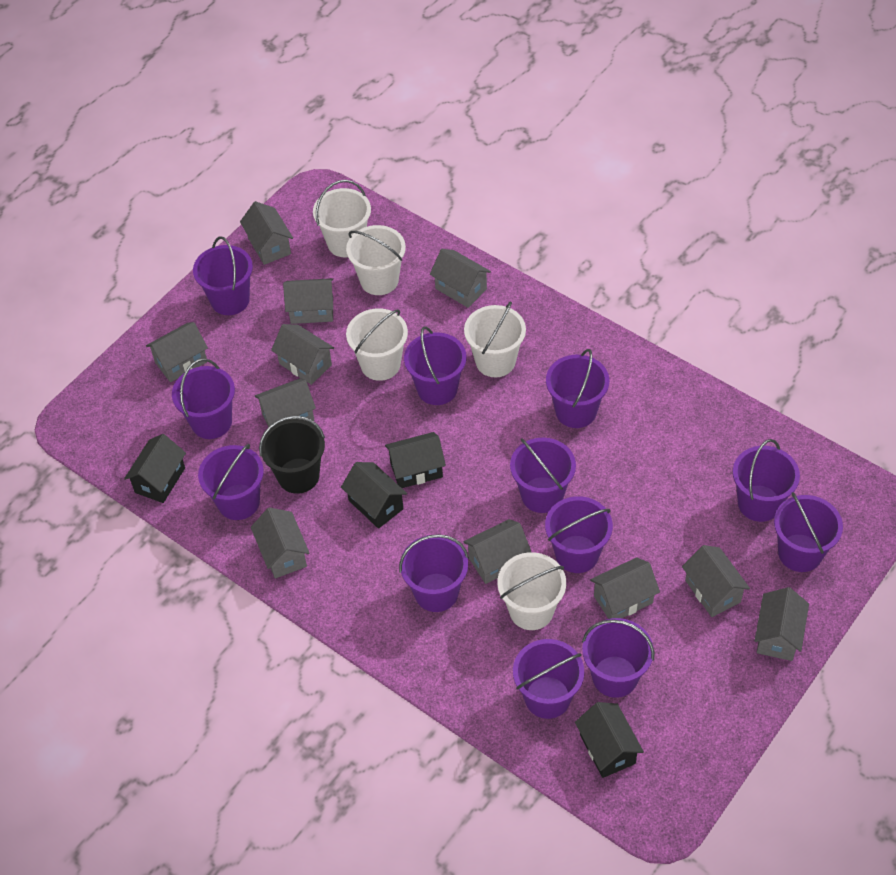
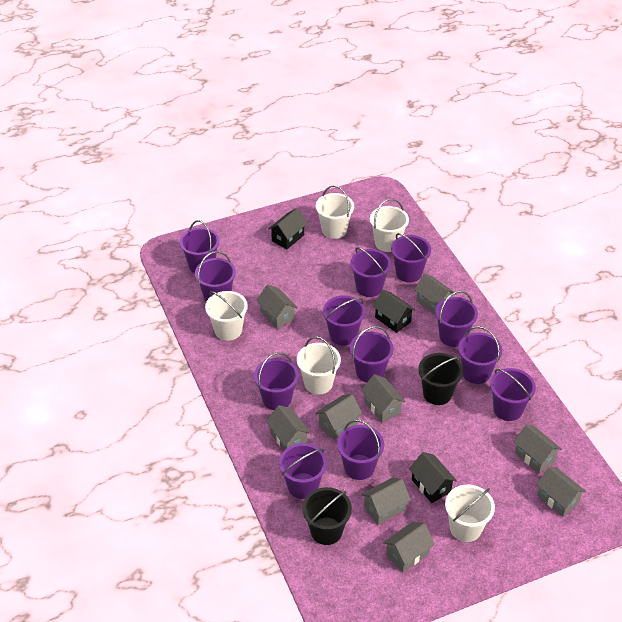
black bucket: 1 -> 2
black house: 4 -> 3
grey house: 11 -> 9

